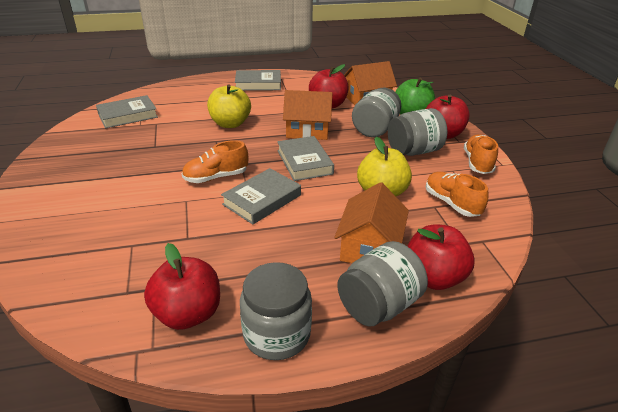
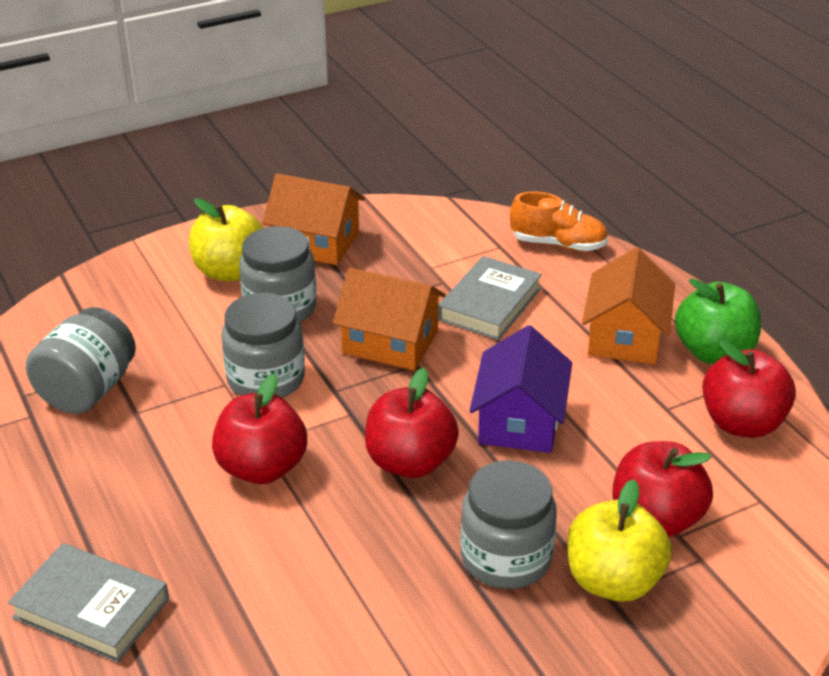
grey book: 4 -> 2
orange shoe: 3 -> 1
purple house: 0 -> 1

